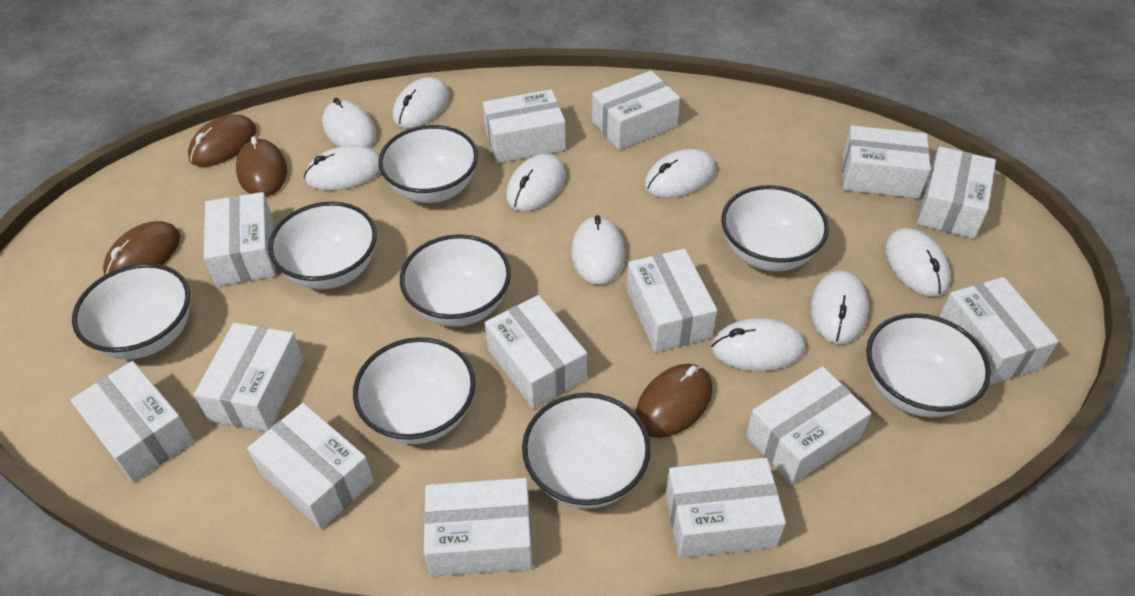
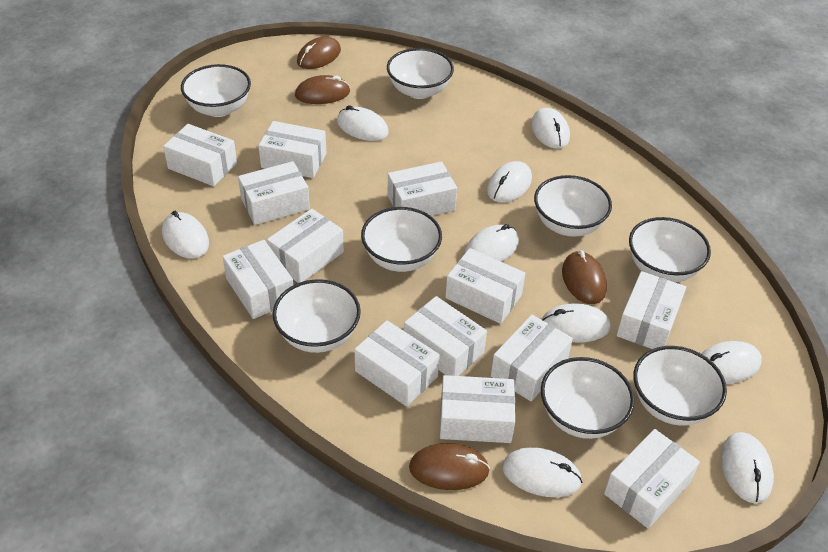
white box: 14 -> 13

